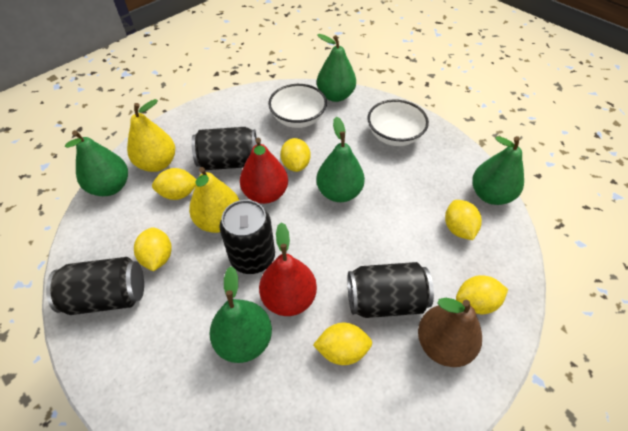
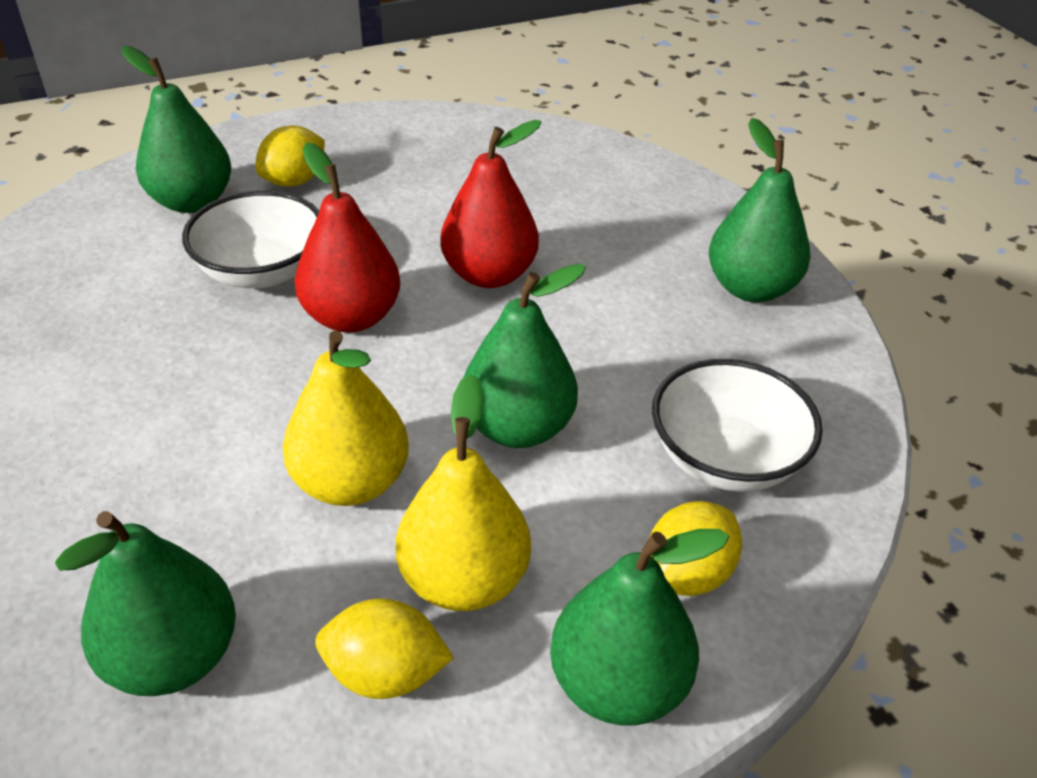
black can: 4 -> 0
brown pear: 1 -> 0
yellow lemon: 6 -> 3

